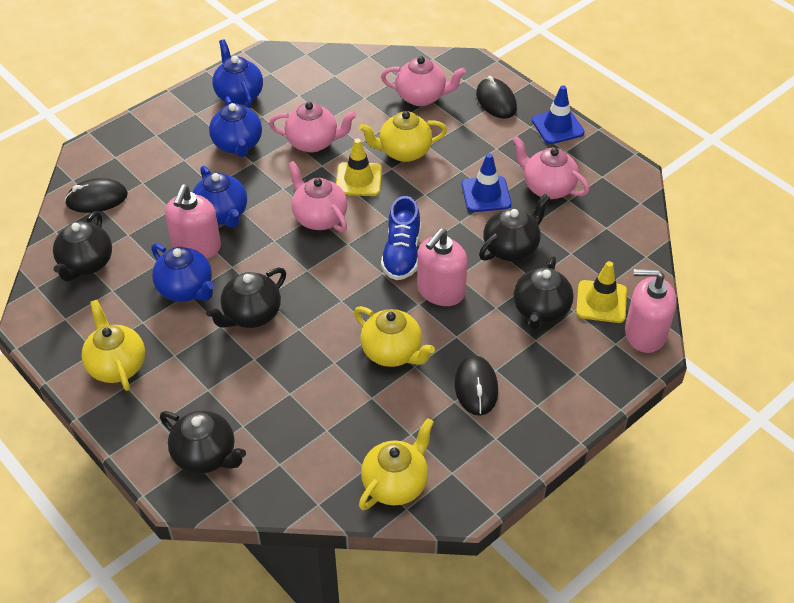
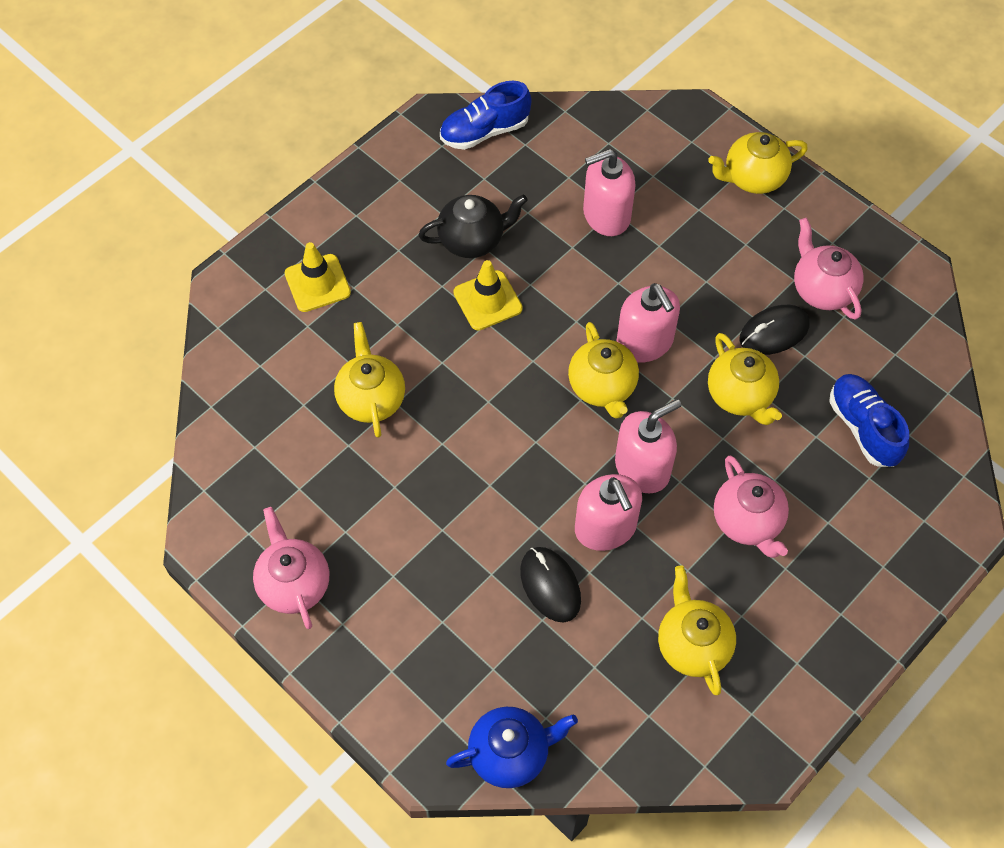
black mouse: 3 -> 2
black teapot: 5 -> 1
blue shoe: 1 -> 2
blue teapot: 4 -> 1
blue traffic cone: 2 -> 0
pink soap dispenser: 3 -> 4
pink teapot: 4 -> 3
yellow teapot: 4 -> 5

